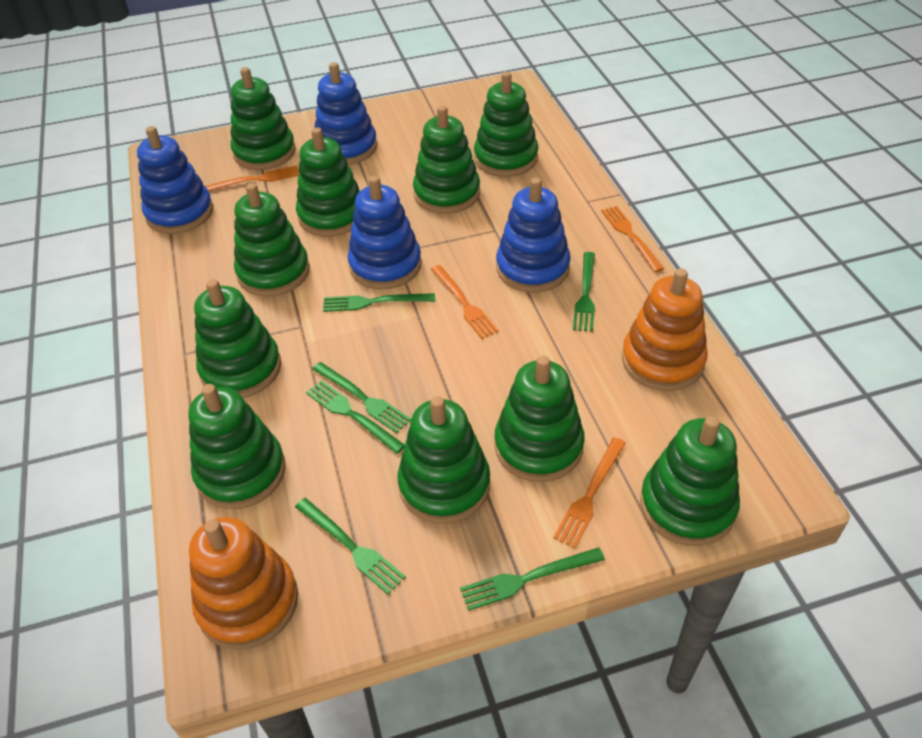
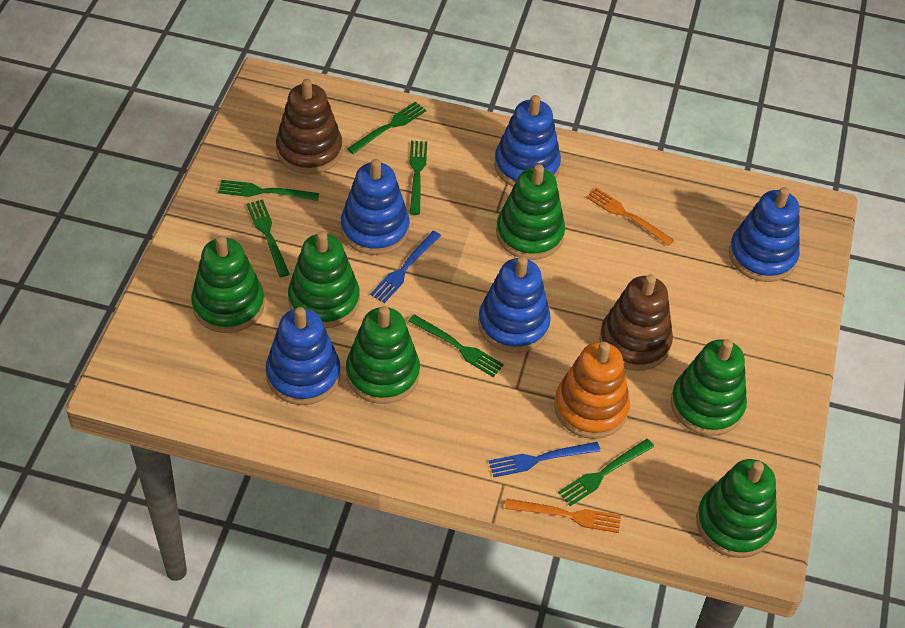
blue fork: 0 -> 2
blue stacking toy: 4 -> 5
brown stacking toy: 0 -> 2
green stacking toy: 10 -> 6
orange fork: 4 -> 2
orange stacking toy: 2 -> 1

